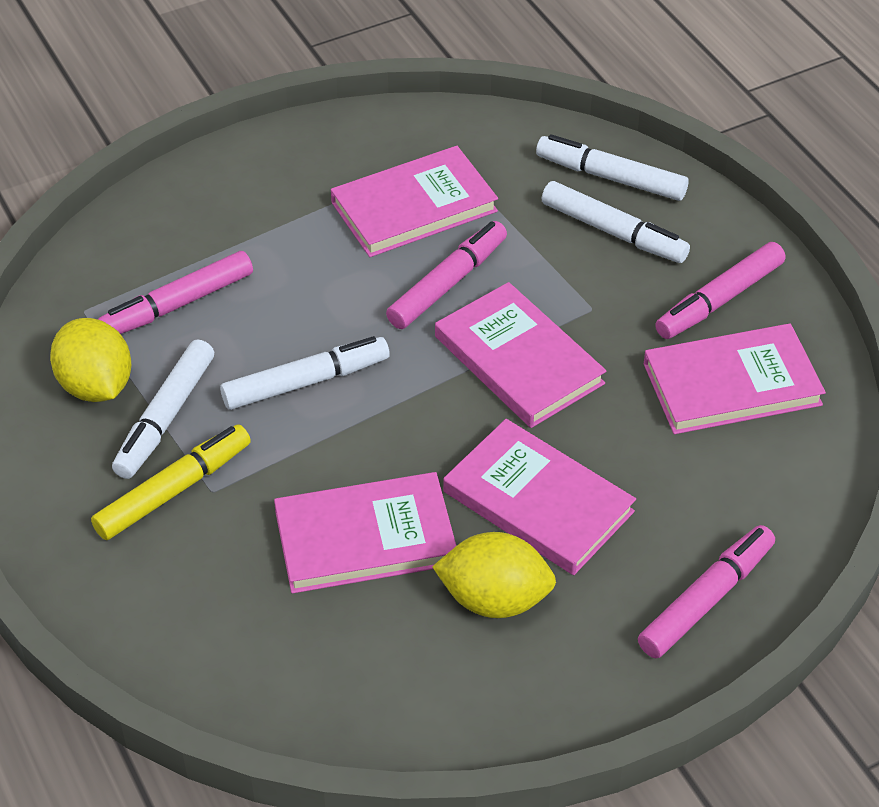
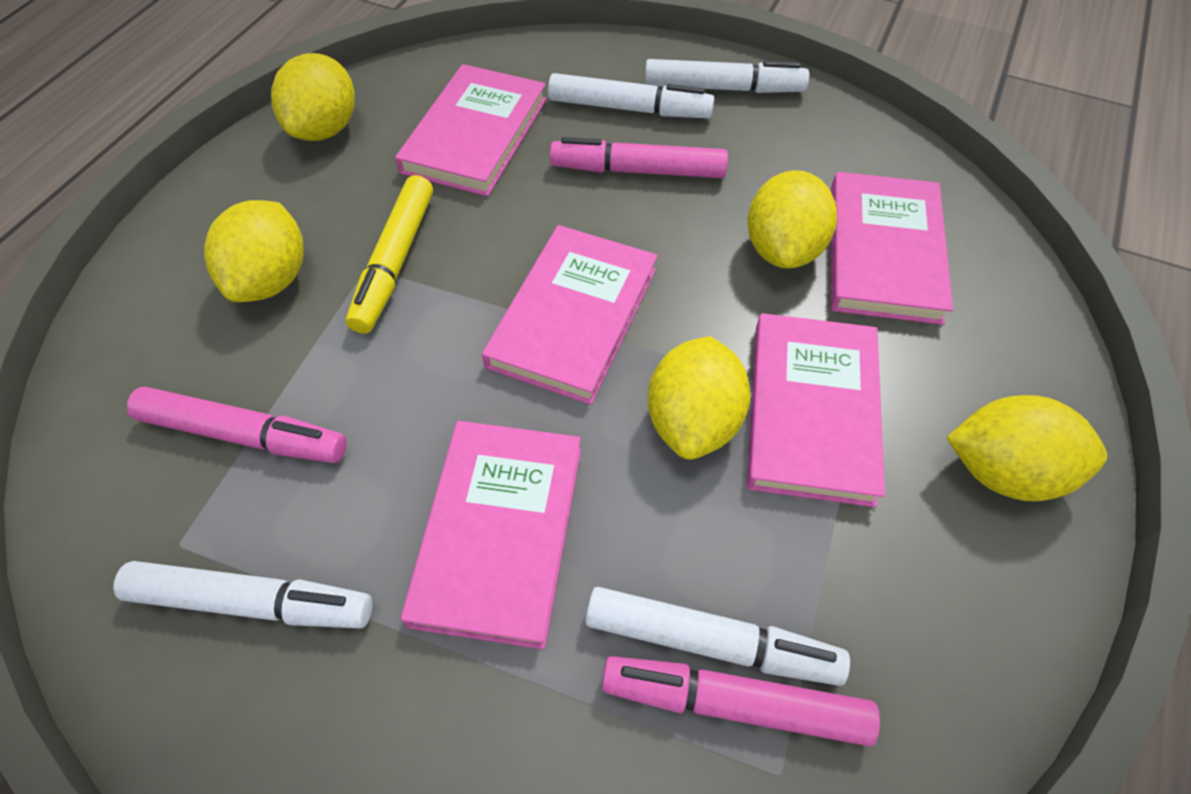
pink marker: 4 -> 3
yellow lemon: 2 -> 5

